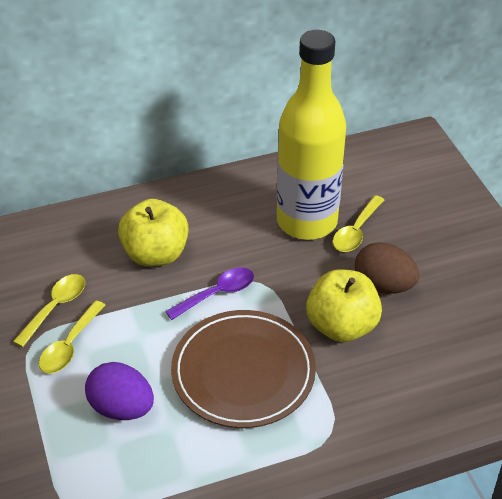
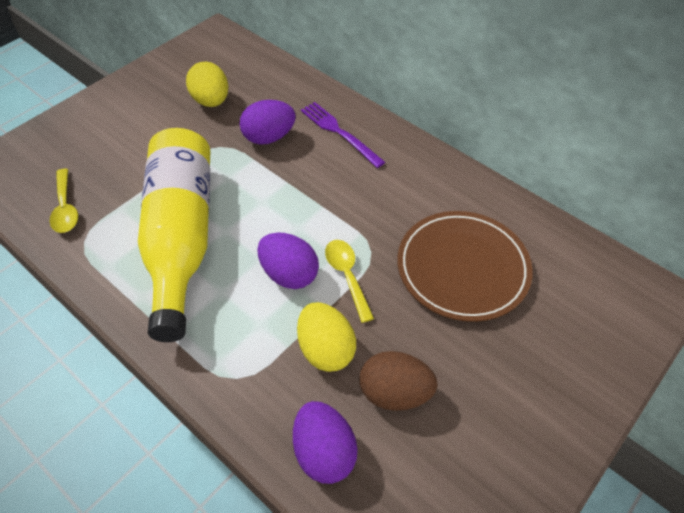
purple egg: 1 -> 3
purple fork: 0 -> 1
purple spoon: 1 -> 0
yellow apple: 2 -> 0
yellow egg: 0 -> 2
yellow spoon: 3 -> 2

